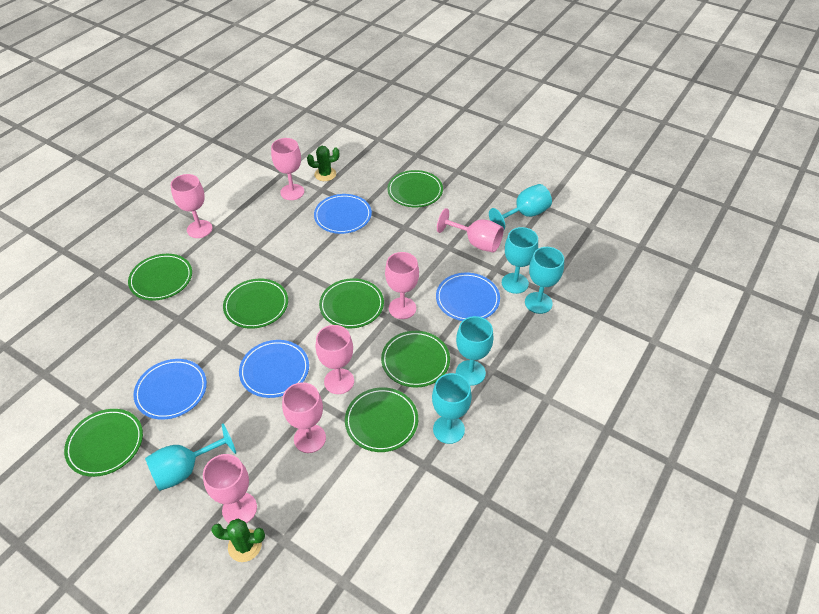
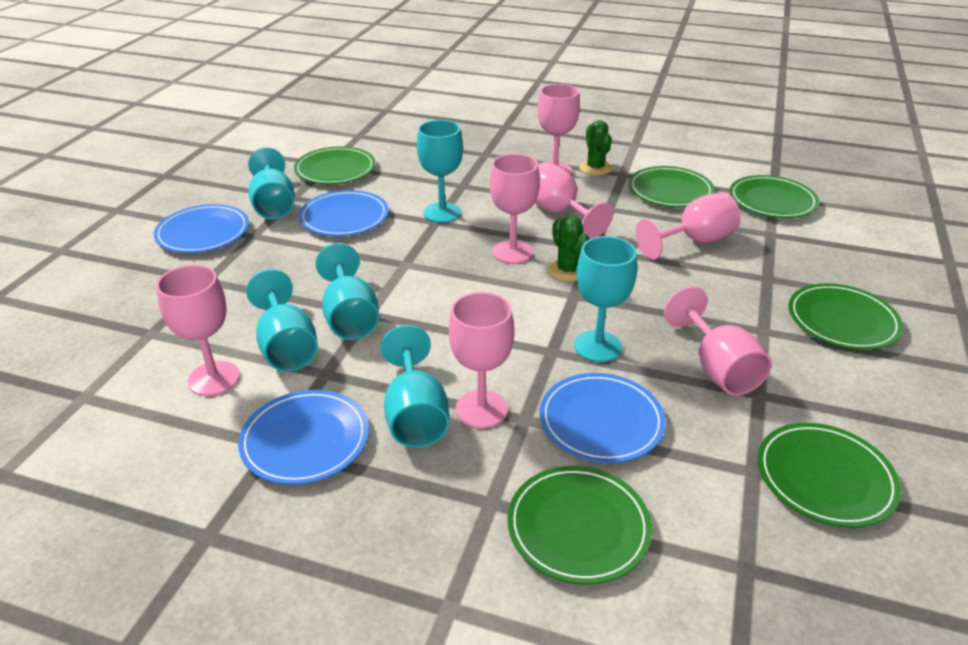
green plate: 7 -> 6

